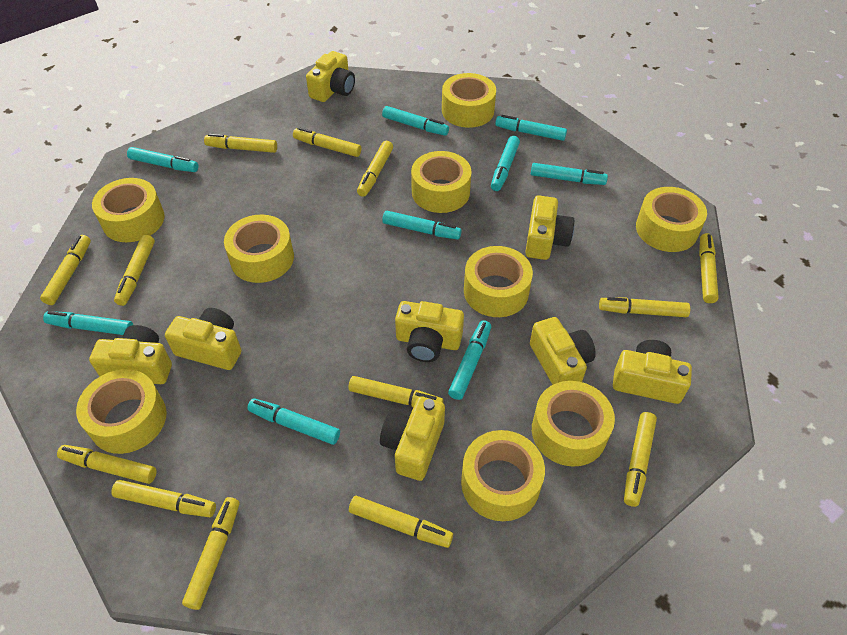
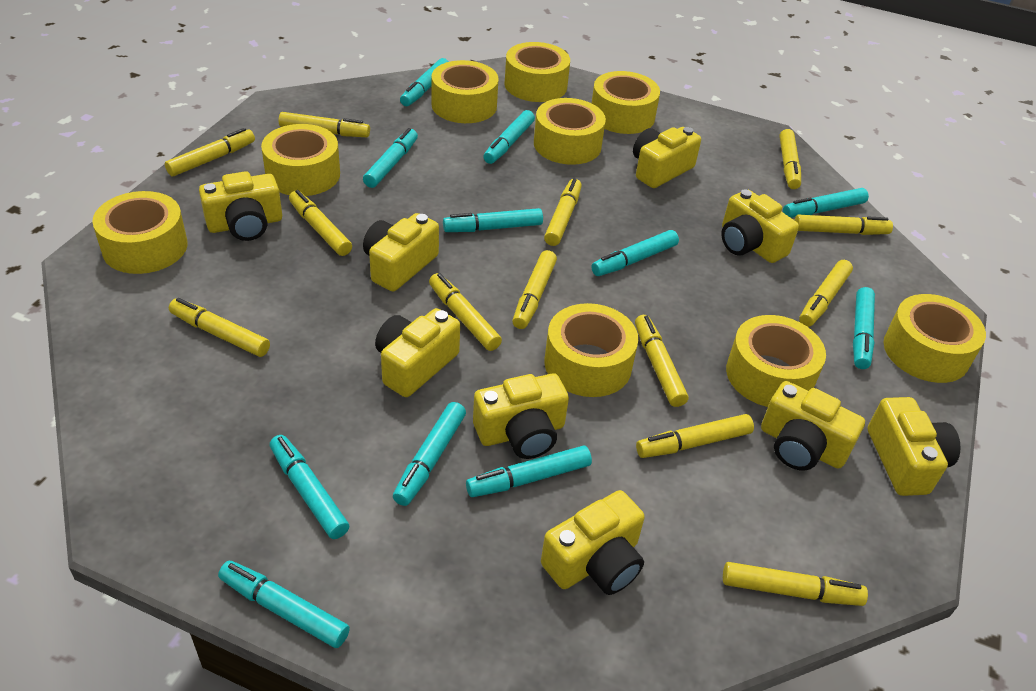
turquoise marker: 9 -> 11
yellow camera: 8 -> 9

